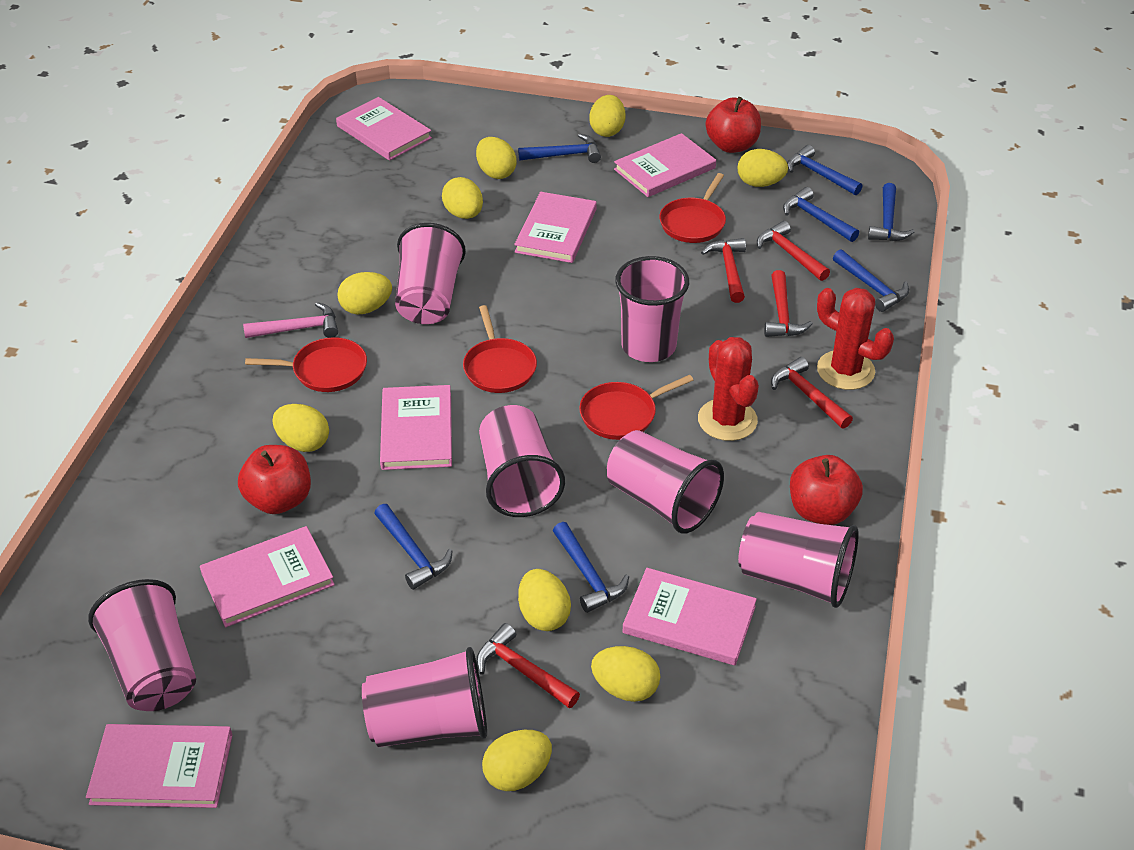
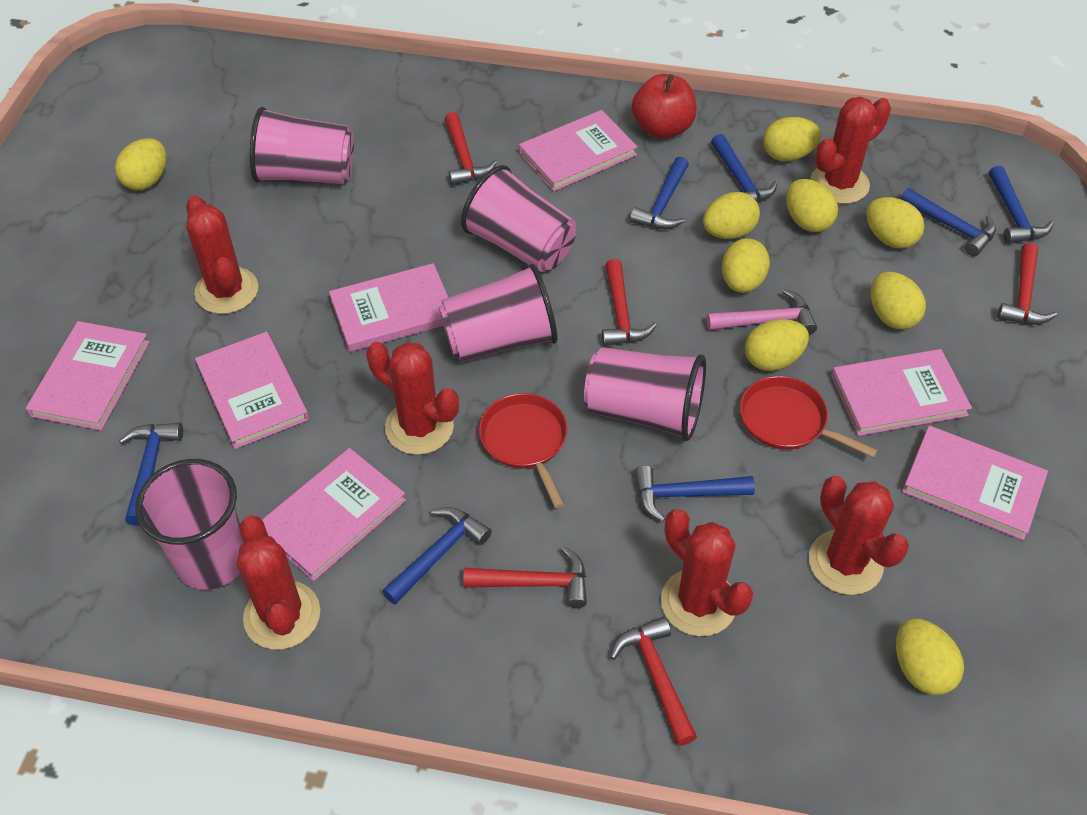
pink cup: 7 -> 5
red apple: 3 -> 1
red cactus: 2 -> 6
red pan: 4 -> 2

